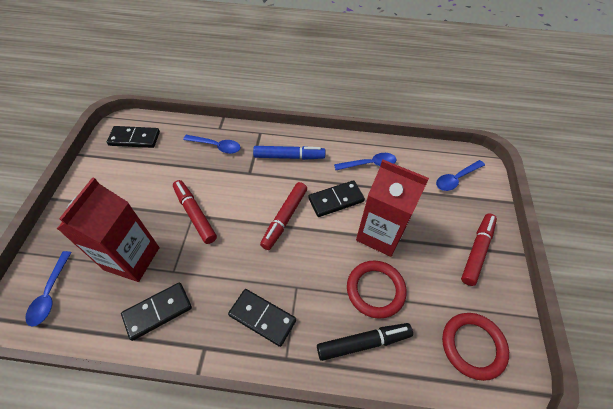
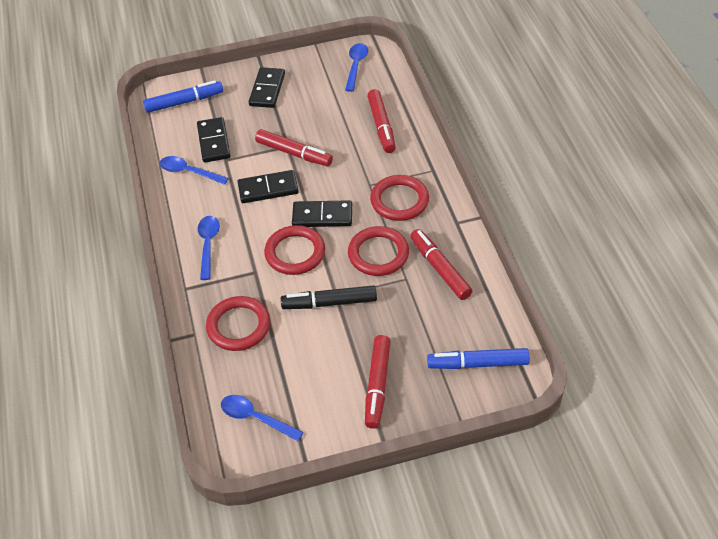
blue marker: 1 -> 2
red carton: 2 -> 0
red marker: 3 -> 4
red ring: 2 -> 4

